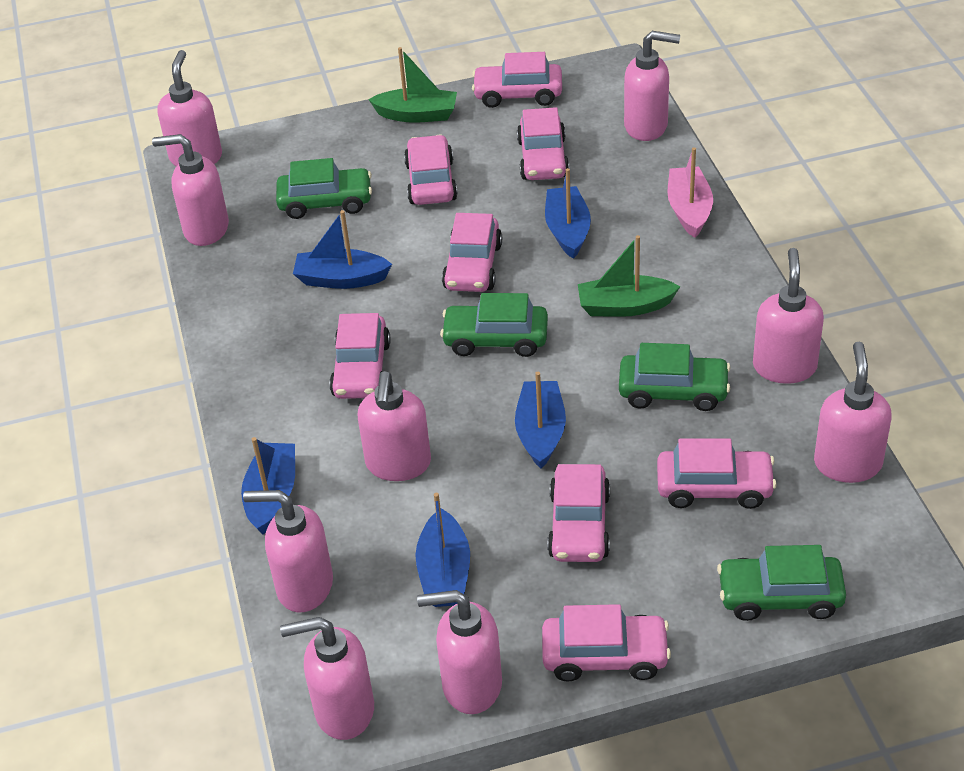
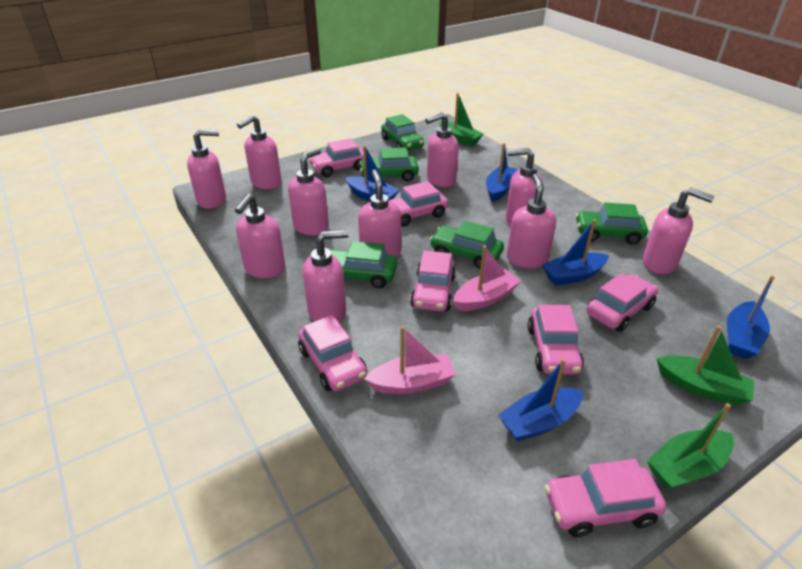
green boat: 2 -> 3
green car: 4 -> 5
pink boat: 1 -> 2
pink car: 8 -> 7
pink soap dispenser: 9 -> 10

